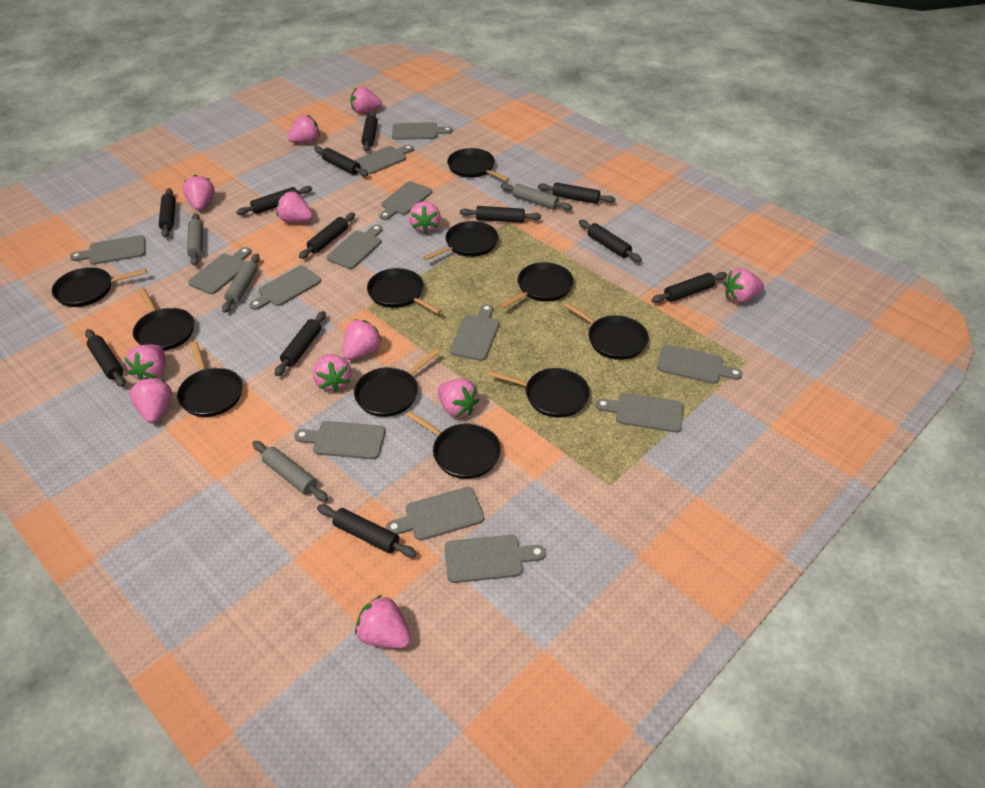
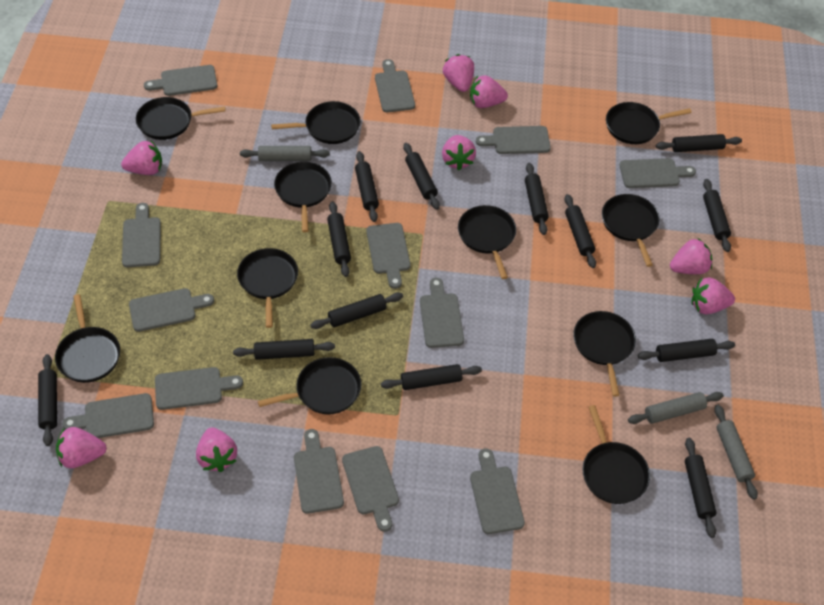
black rolling pin: 12 -> 13
grey rolling pin: 4 -> 3
pink strawberry: 12 -> 8

